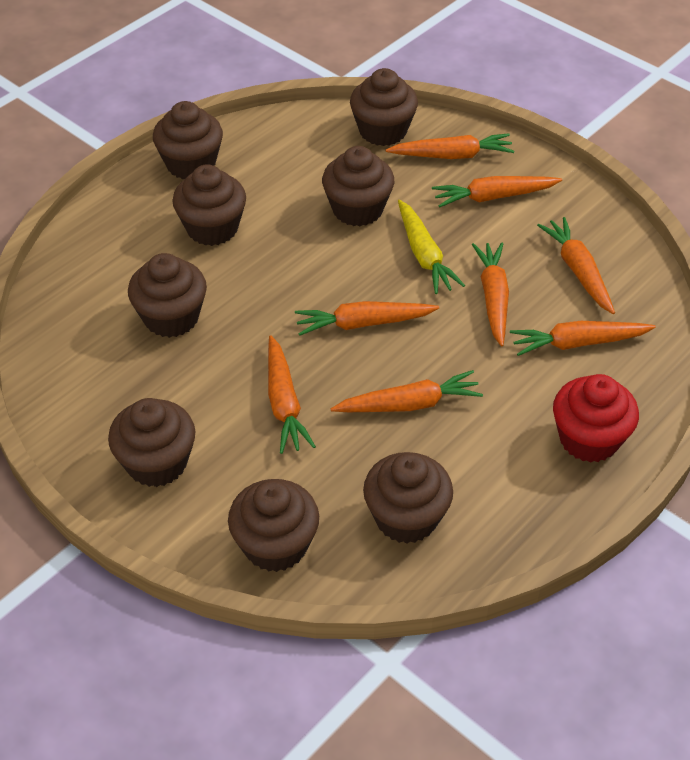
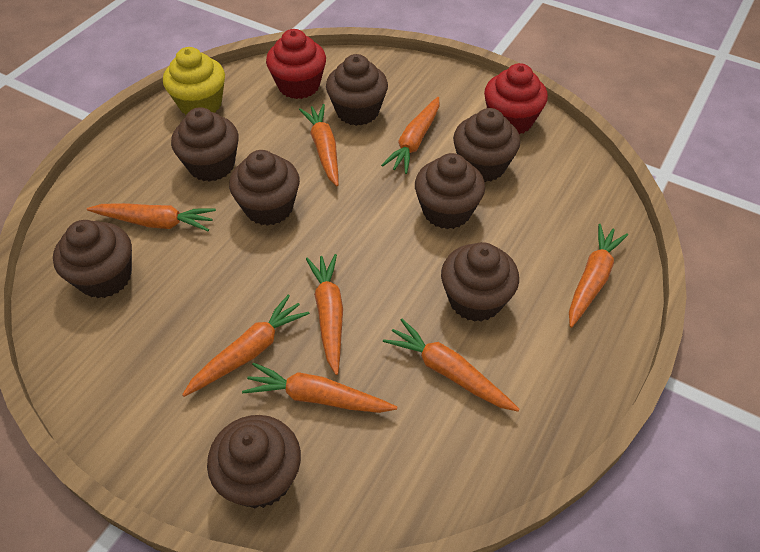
red cupcake: 1 -> 2
yellow carrot: 1 -> 0
yellow cupcake: 0 -> 1

